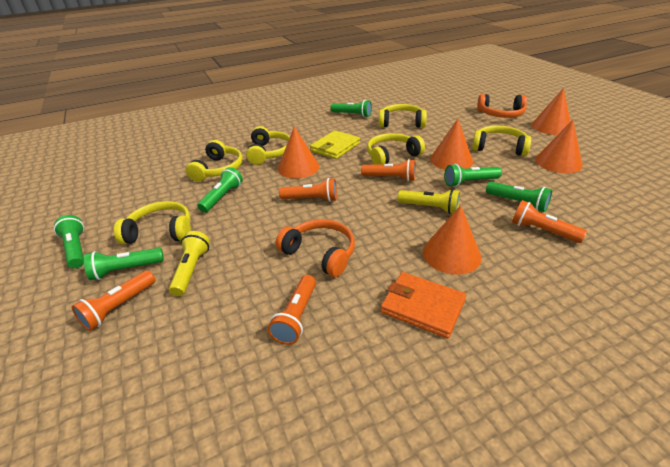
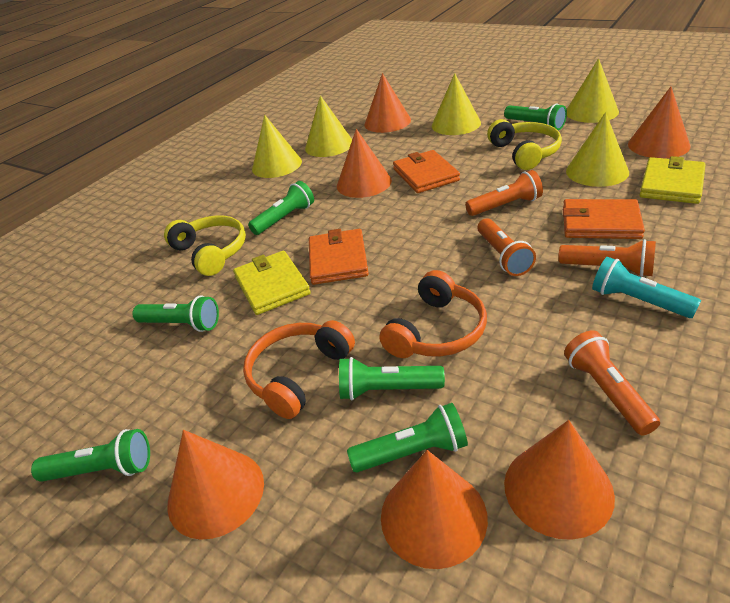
orange cone: 5 -> 6
orange flashlight: 5 -> 4
orange wallet: 1 -> 3
turquoise flashlight: 0 -> 1
yellow cone: 0 -> 5
yellow flashlight: 2 -> 0
yellow headphones: 6 -> 2
yellow wallet: 1 -> 2

